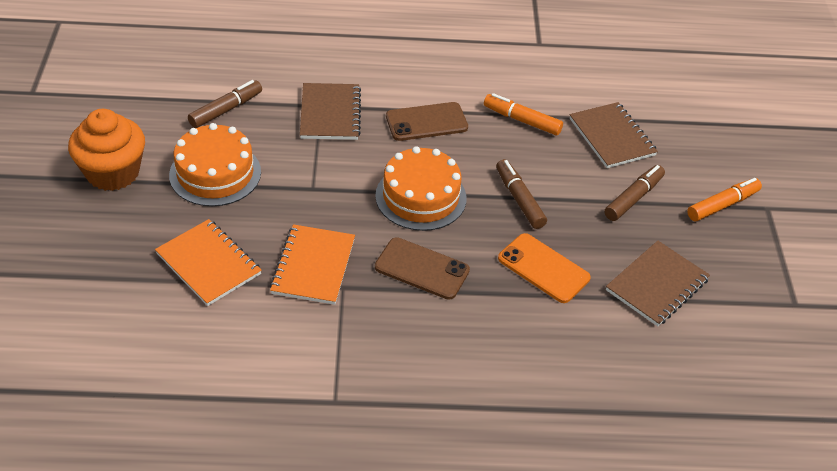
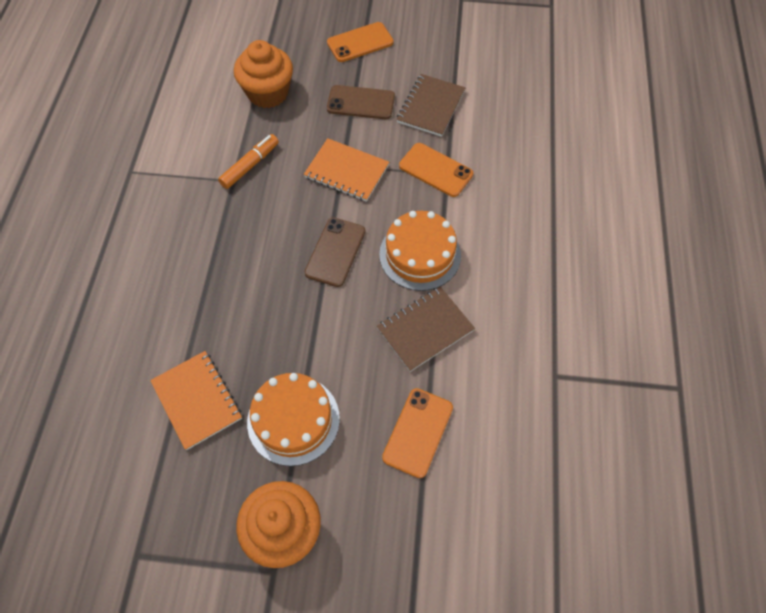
brown marker: 3 -> 0
brown notebook: 3 -> 2
orange cupcake: 1 -> 2
orange marker: 2 -> 1
orange phone: 1 -> 3

